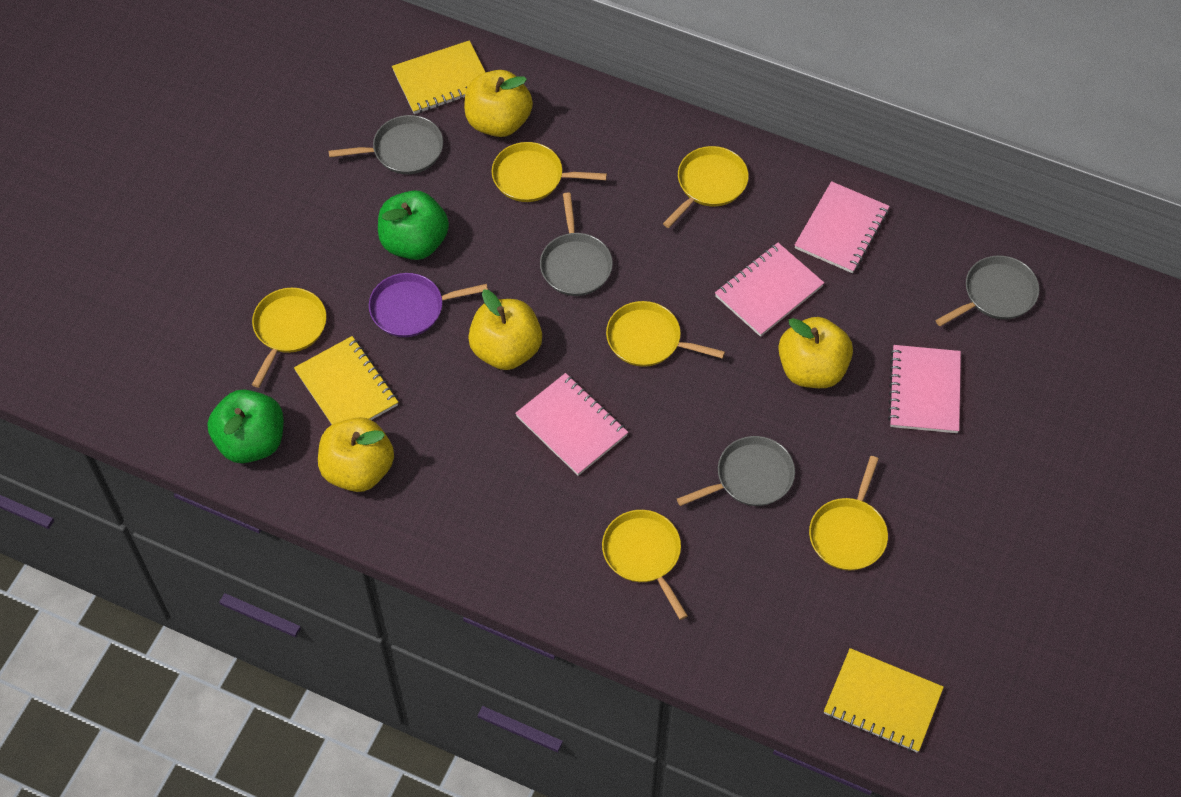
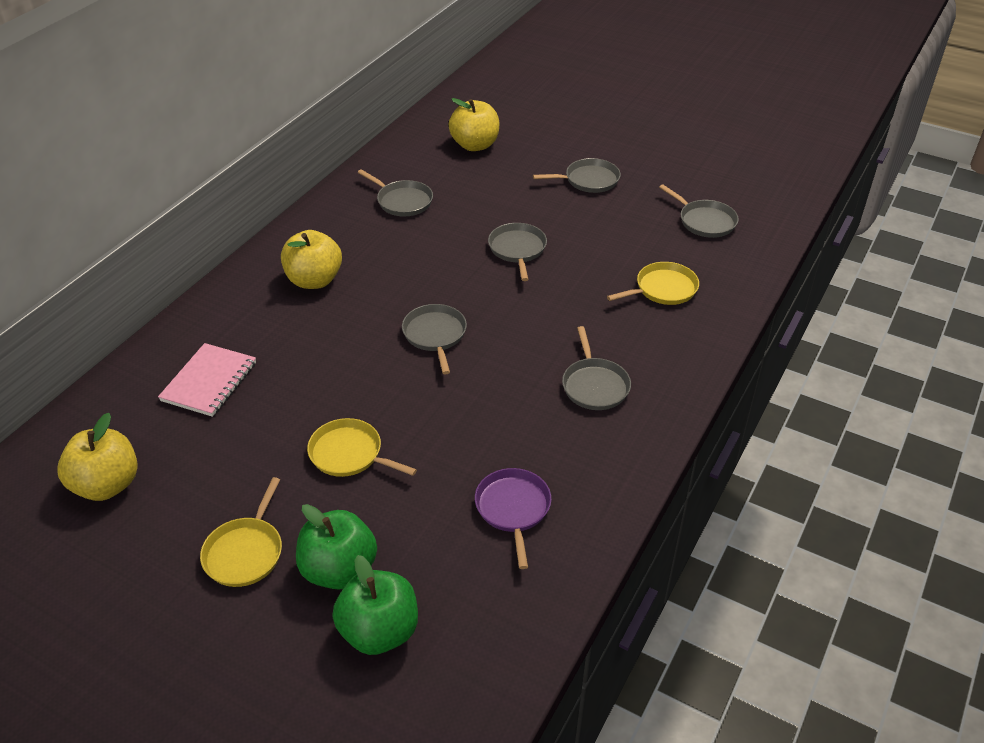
grey pan: 4 -> 6
pink notebook: 4 -> 1
yellow apple: 4 -> 3
yellow notebook: 3 -> 0
yellow pan: 6 -> 3

